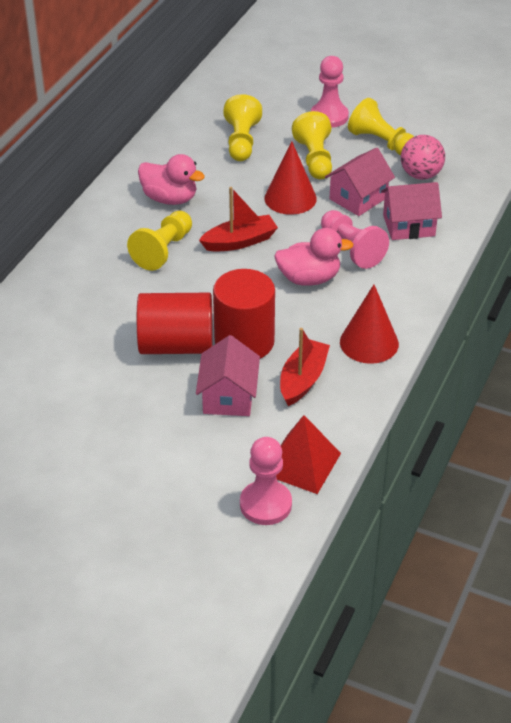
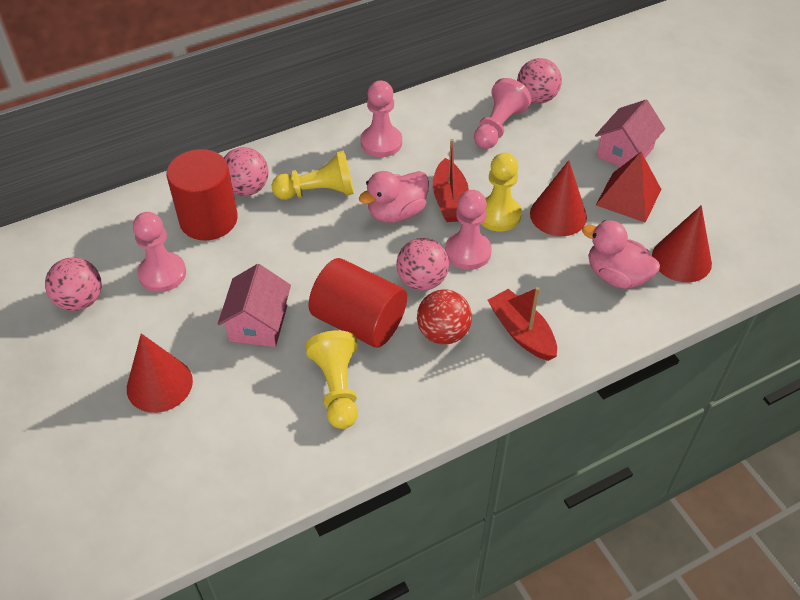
pink ball: 1 -> 4
pink house: 3 -> 2
pink pawn: 3 -> 4
red ball: 0 -> 1
red cone: 2 -> 3
yellow pawn: 4 -> 3

